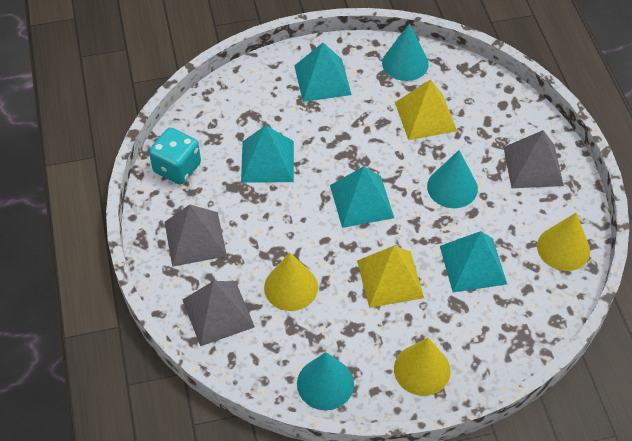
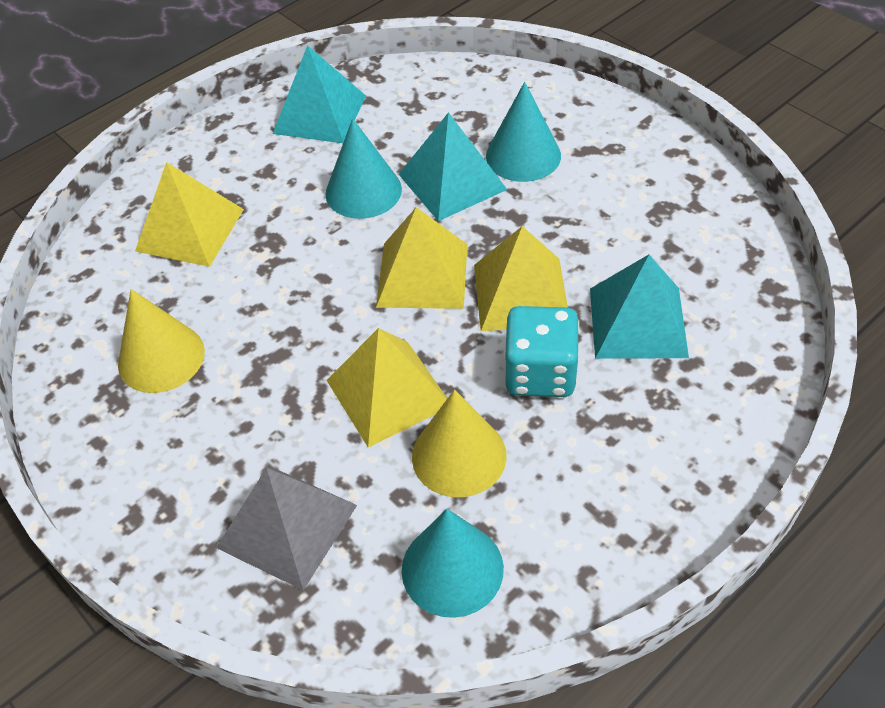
grey pyramid: 3 -> 1
turquoise pyramid: 4 -> 3
yellow cone: 3 -> 2
yellow pyramid: 2 -> 4

